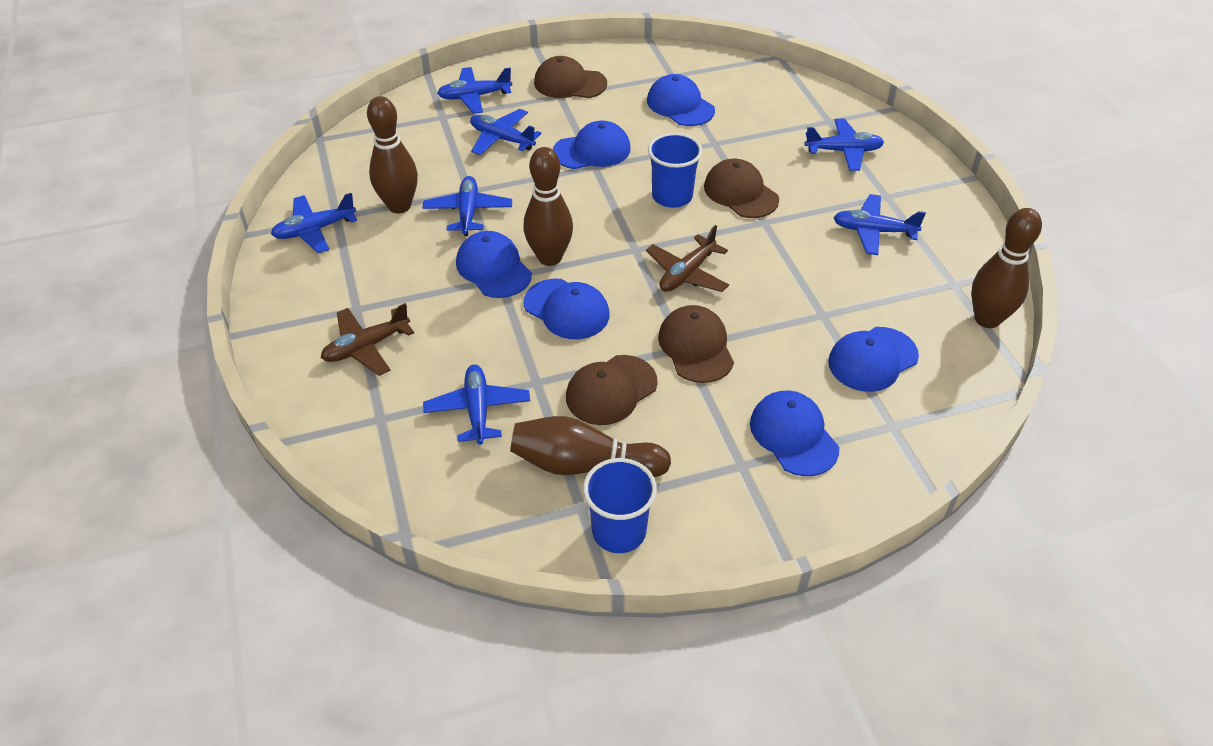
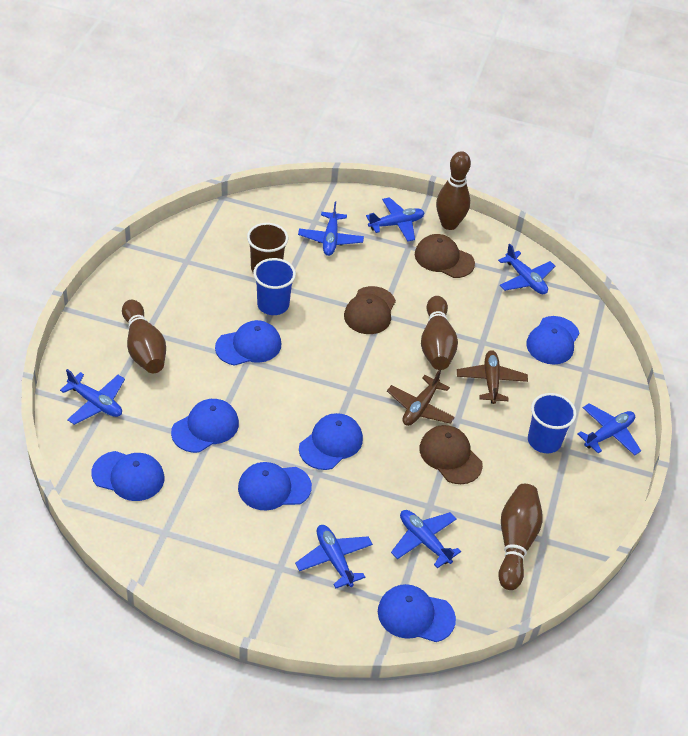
blue cap: 6 -> 7
brown cap: 4 -> 3
brown cup: 0 -> 1

